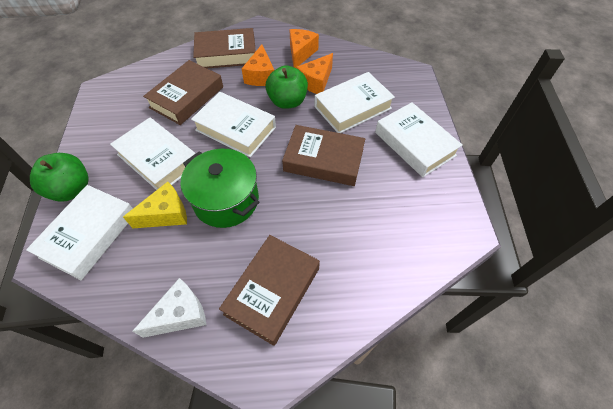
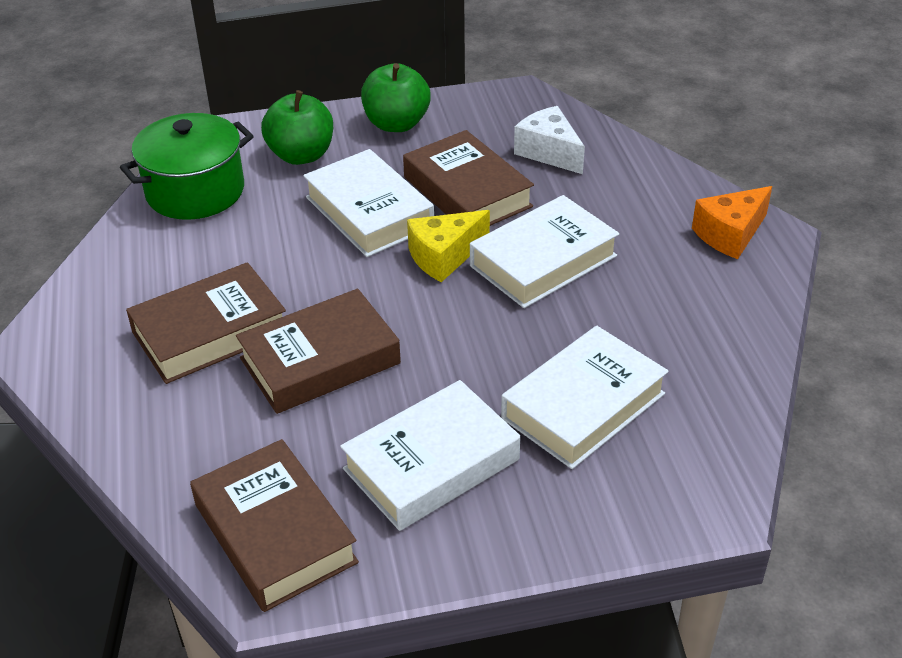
orange cheese: 3 -> 1
white book: 5 -> 4

